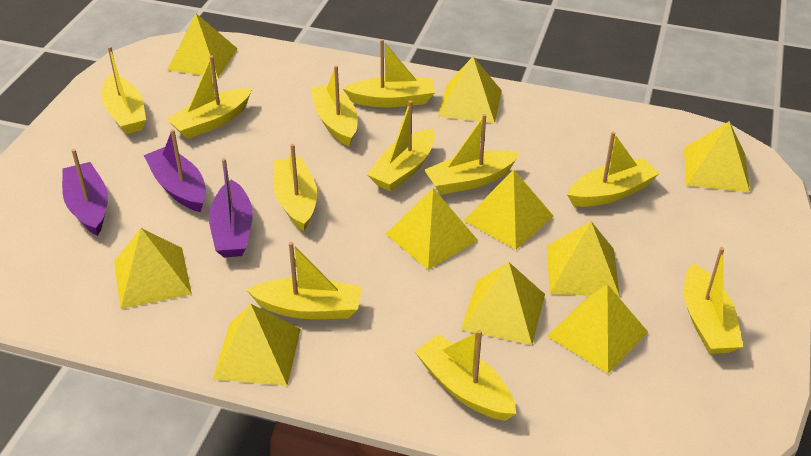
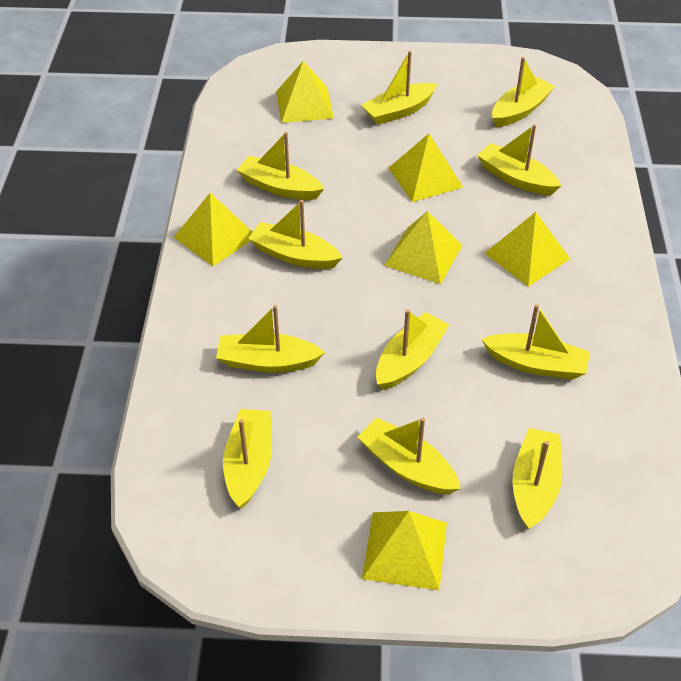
purple boat: 3 -> 0
yellow pyramid: 10 -> 6

